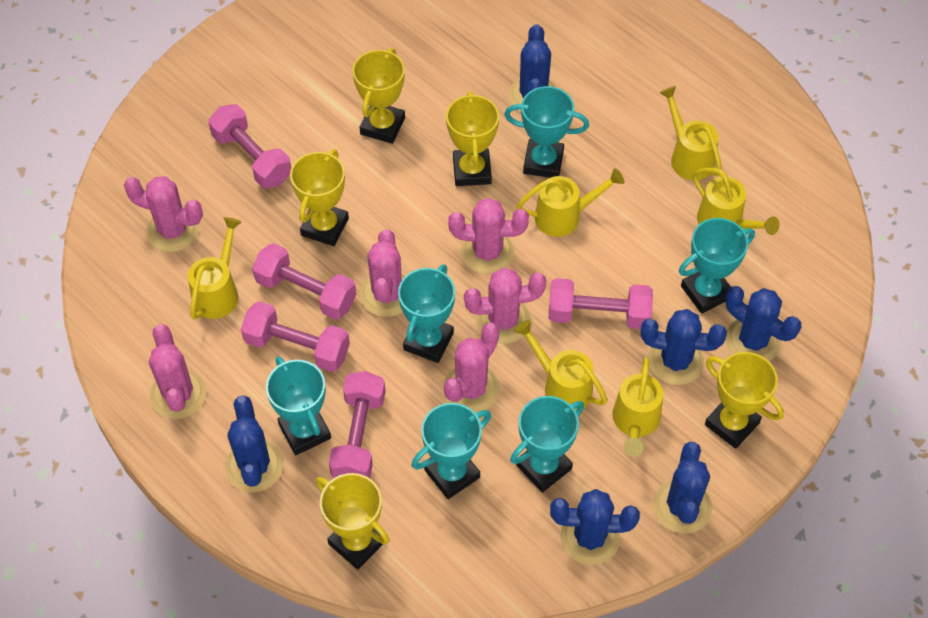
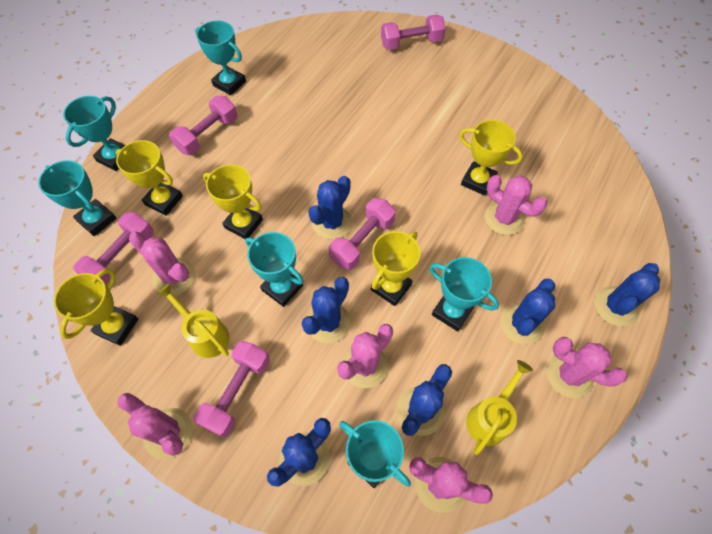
yellow watering can: 6 -> 2

